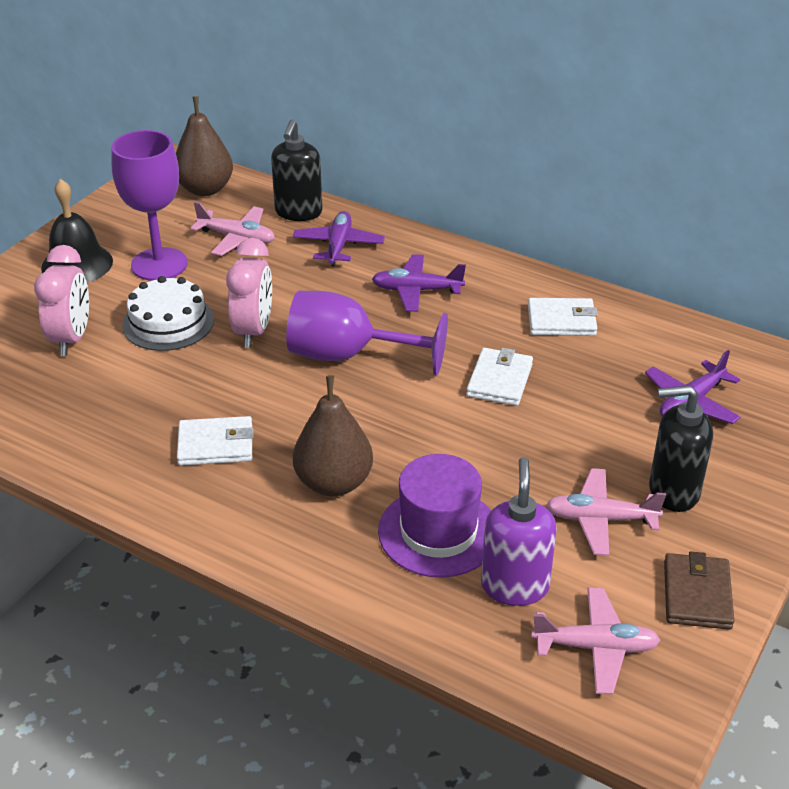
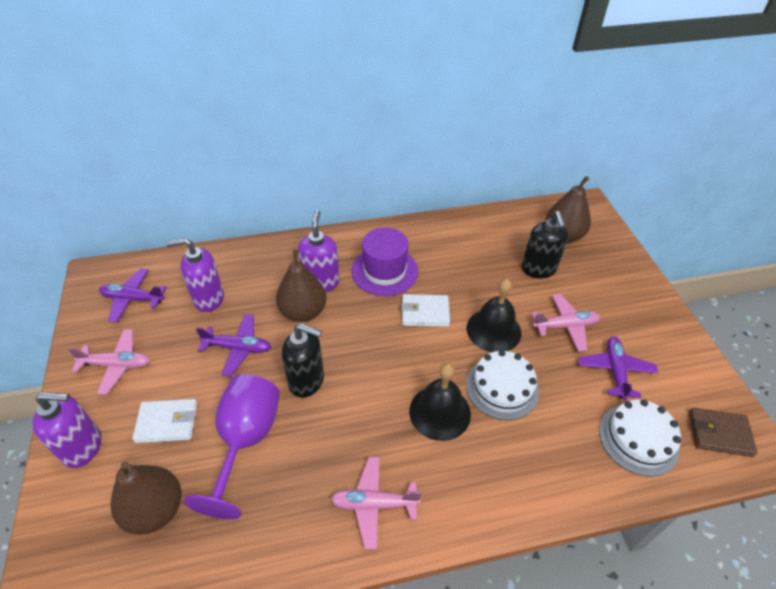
black bell: 1 -> 2
brown pear: 2 -> 3
pink clock: 2 -> 0
purple goblet: 2 -> 1
purple soap dispenser: 1 -> 3
white cake: 1 -> 2
white wallet: 3 -> 2

